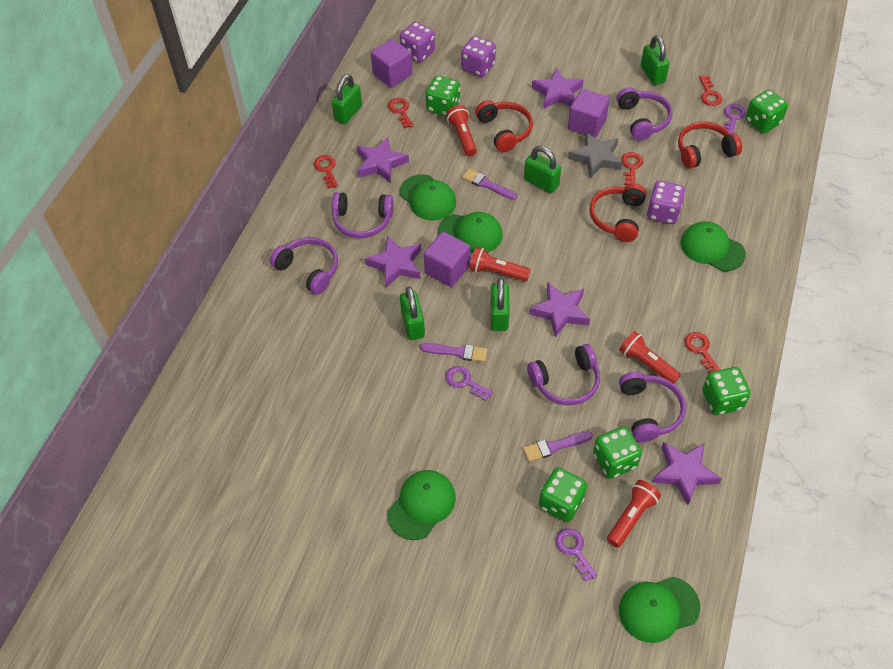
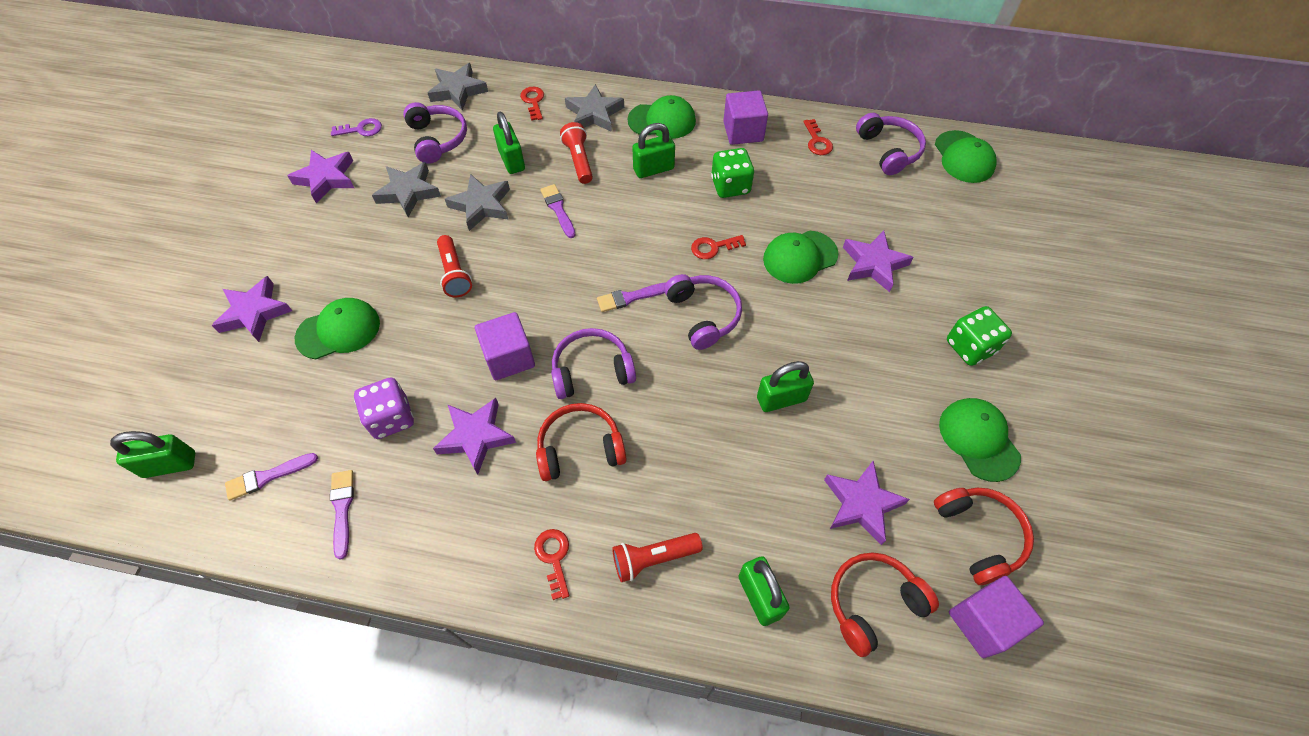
green dice: 5 -> 2
grey star: 1 -> 4
purple brush: 3 -> 4
purple dice: 3 -> 1
purple headphones: 5 -> 4
purple key: 3 -> 1
red flashlight: 4 -> 3
red key: 5 -> 4

